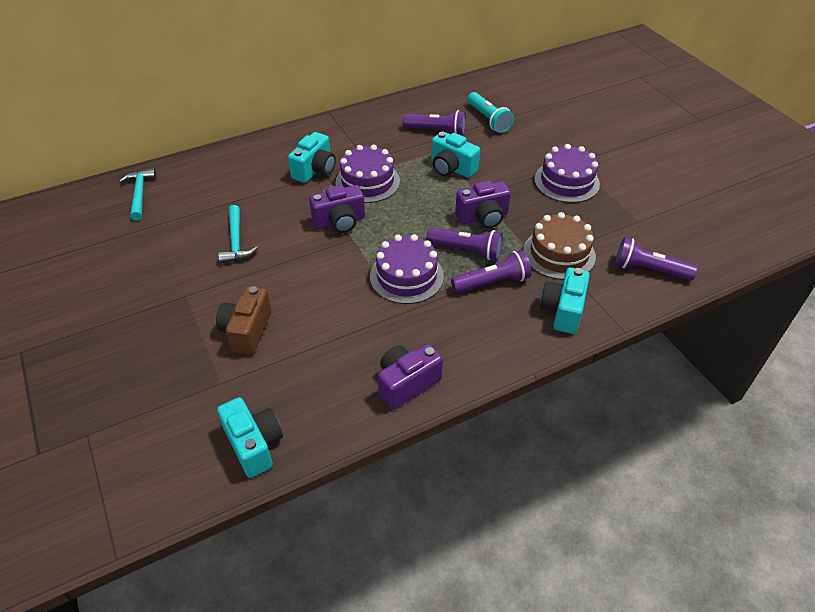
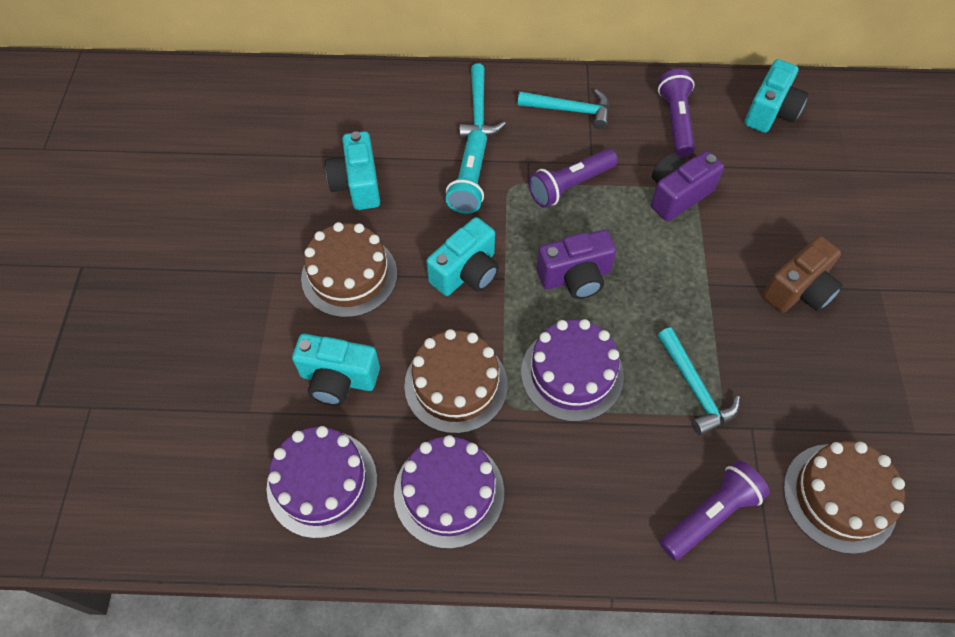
brown cake: 1 -> 3
purple camera: 3 -> 2
purple flashlight: 4 -> 3
turquoise hammer: 2 -> 3

